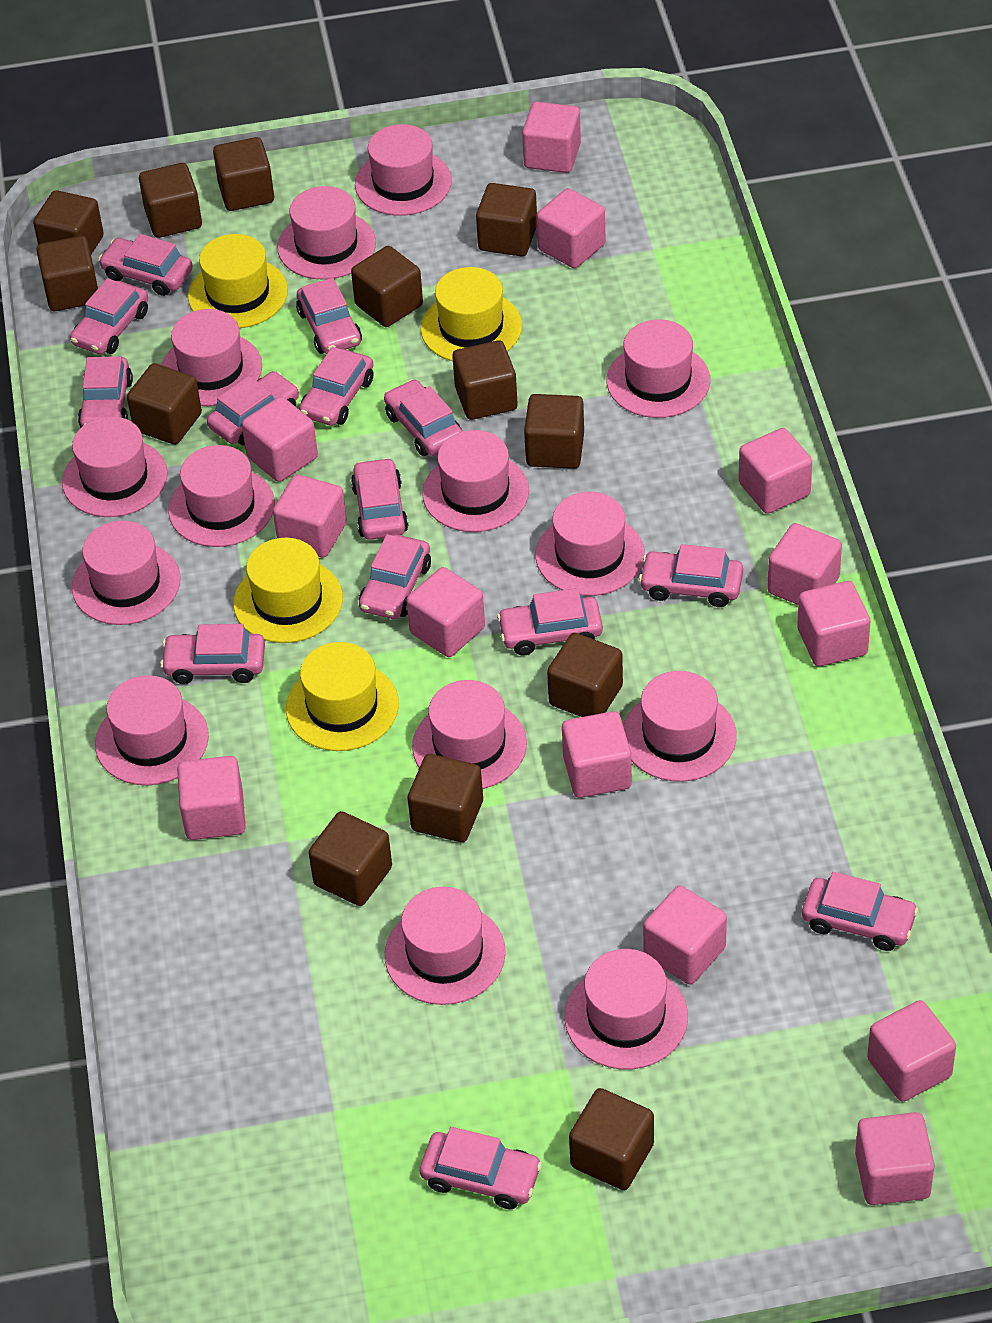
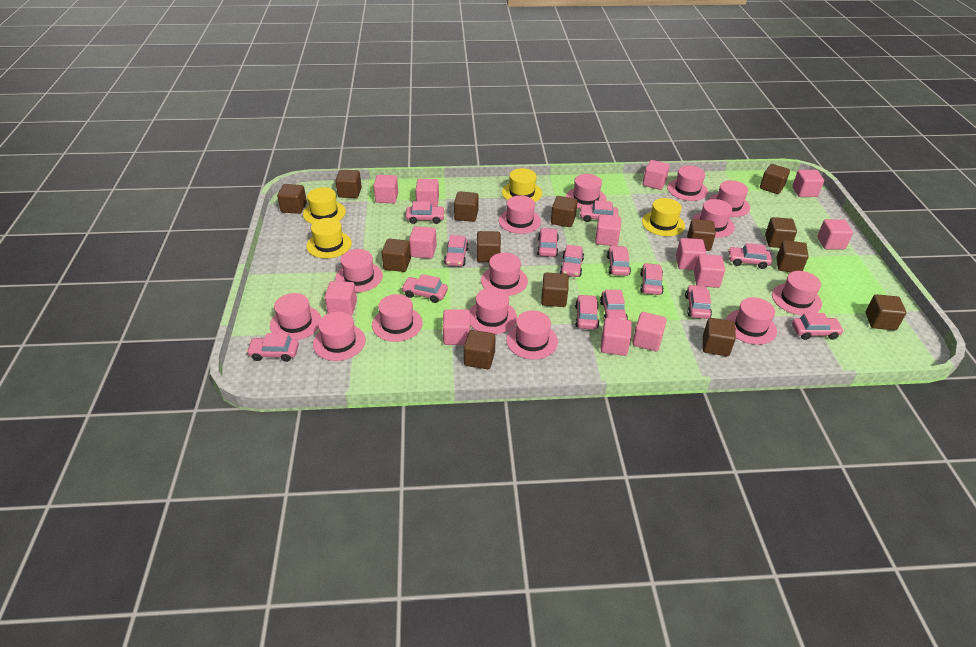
brown cube: 13 -> 14

